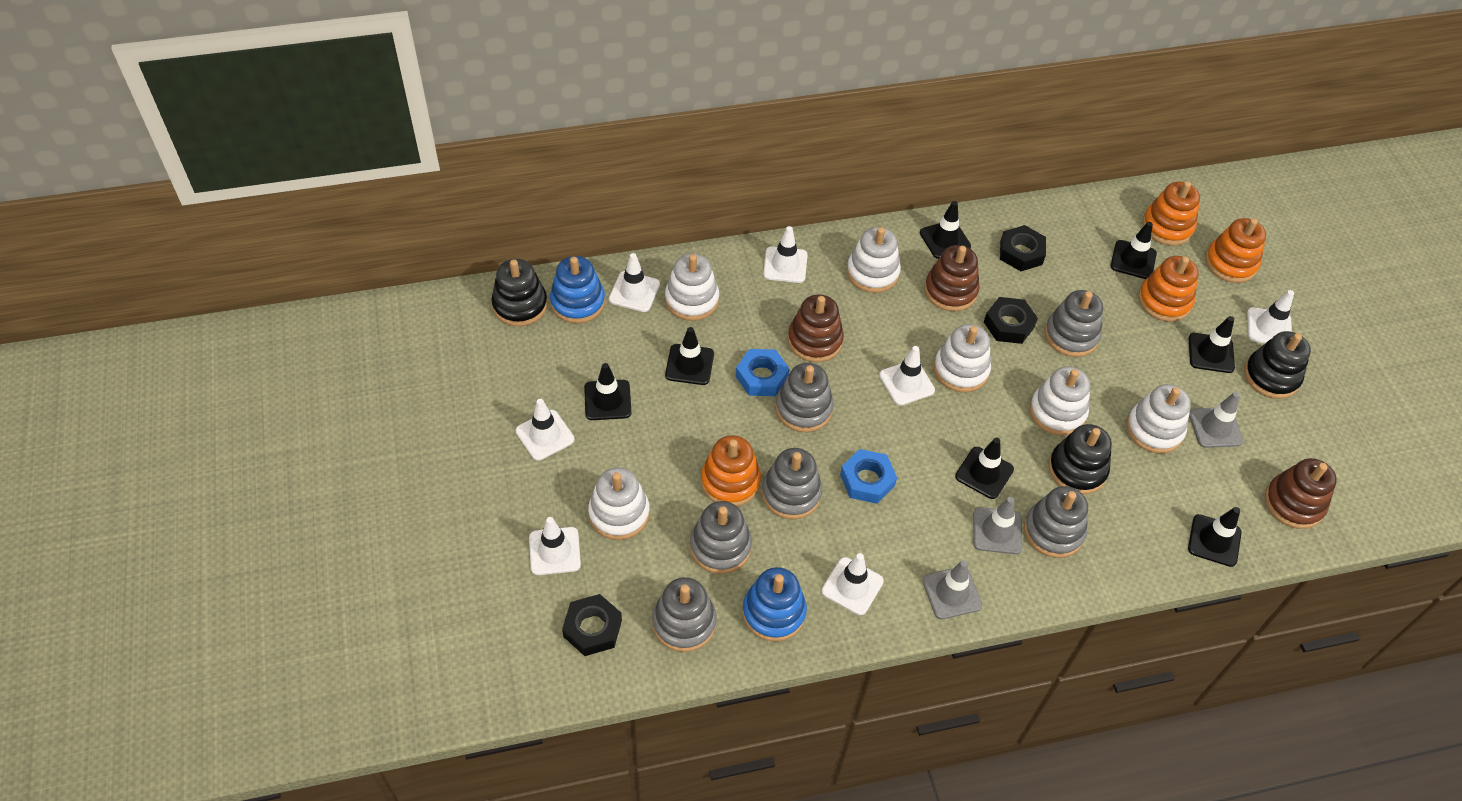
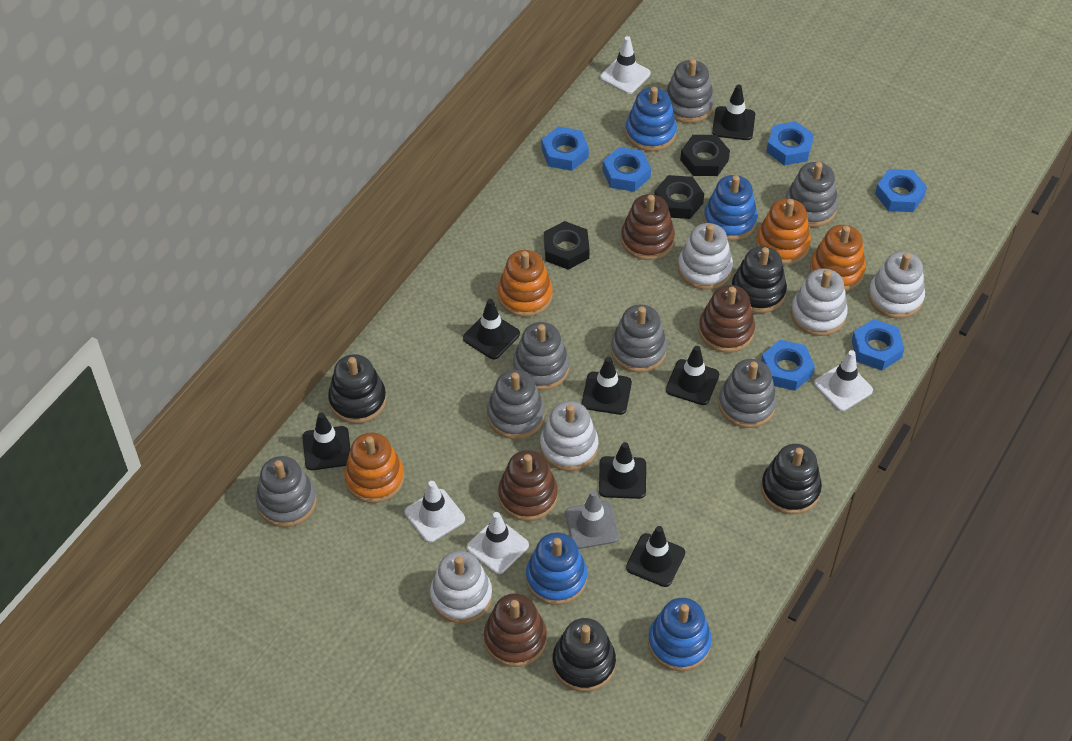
black stacking toy: 3 -> 4
blue nut: 2 -> 6
blue stacking toy: 2 -> 4
brown stacking toy: 3 -> 4
grey stacking toy: 6 -> 7
grey traffic cone: 3 -> 1
white stacking toy: 6 -> 5
white traffic cone: 7 -> 4

